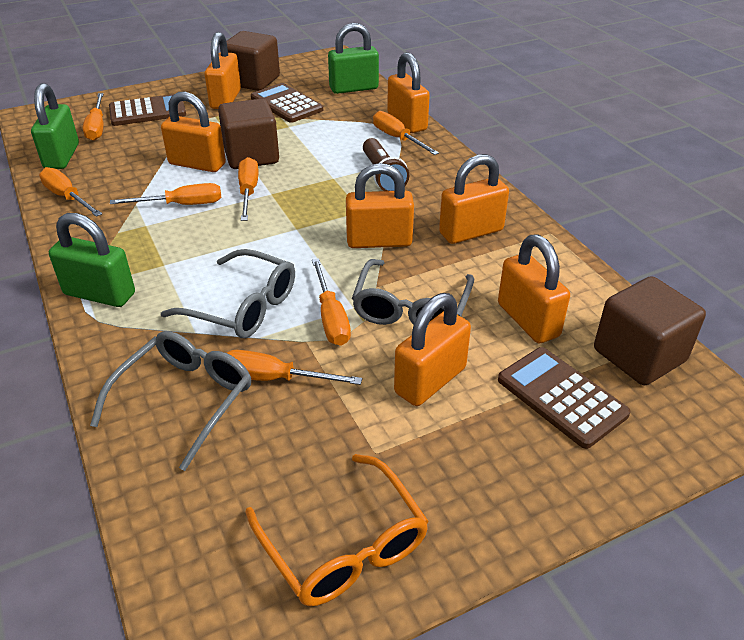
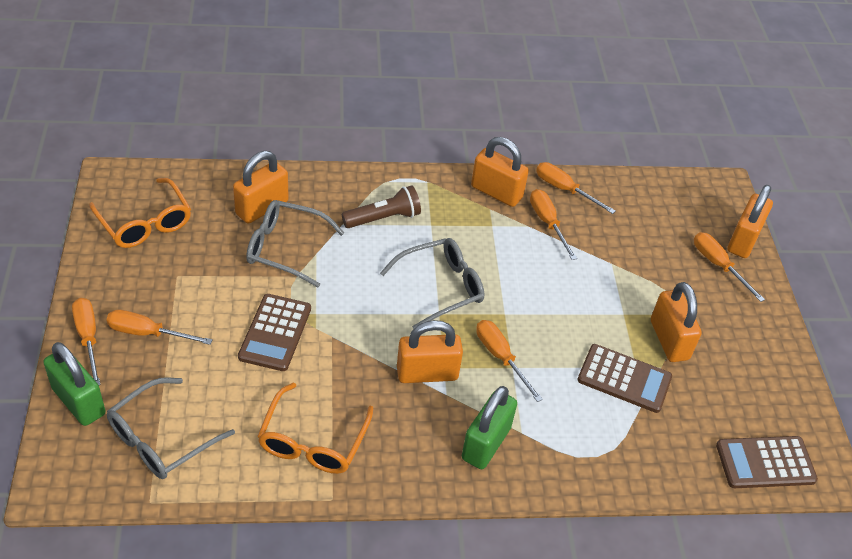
brown cube: 3 -> 0
green padlock: 3 -> 2
orange glasses: 1 -> 2
orange padlock: 7 -> 5
orange screwdriver: 7 -> 6

